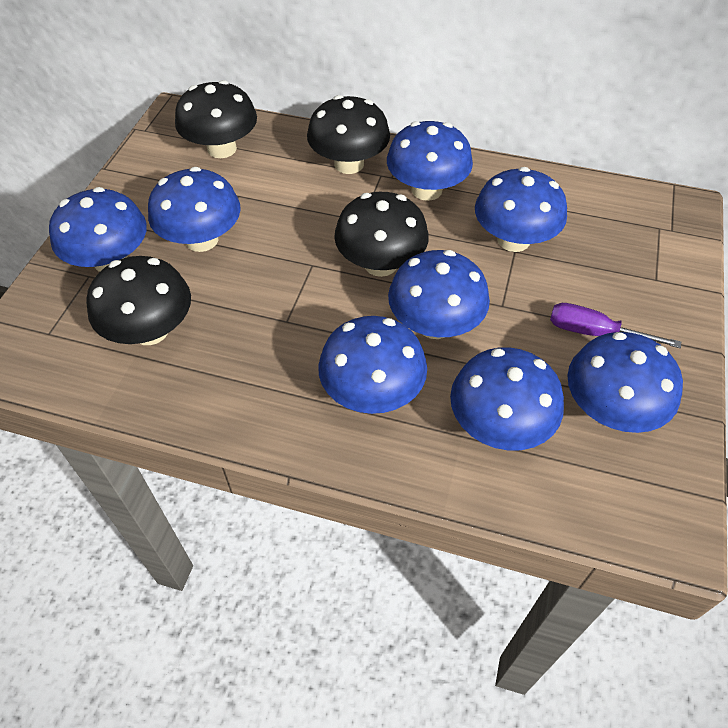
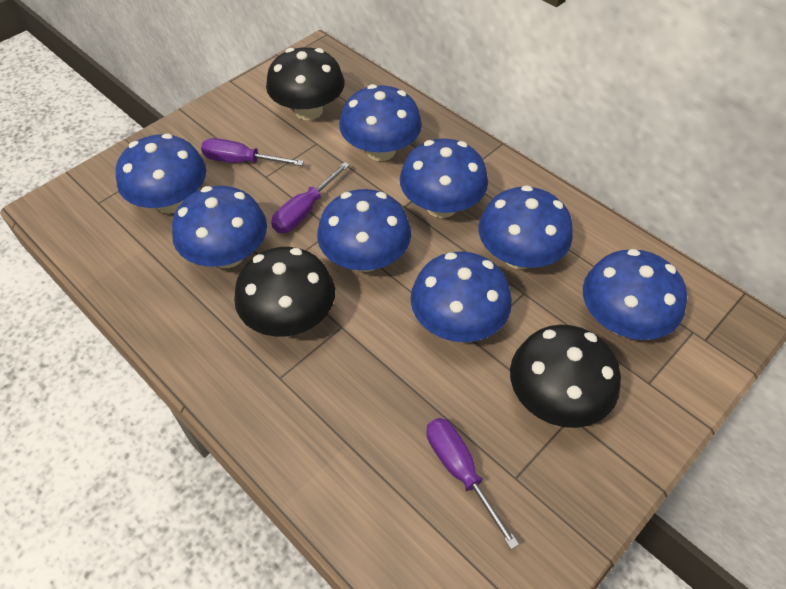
black mushroom: 4 -> 3
purple screwdriver: 1 -> 3

